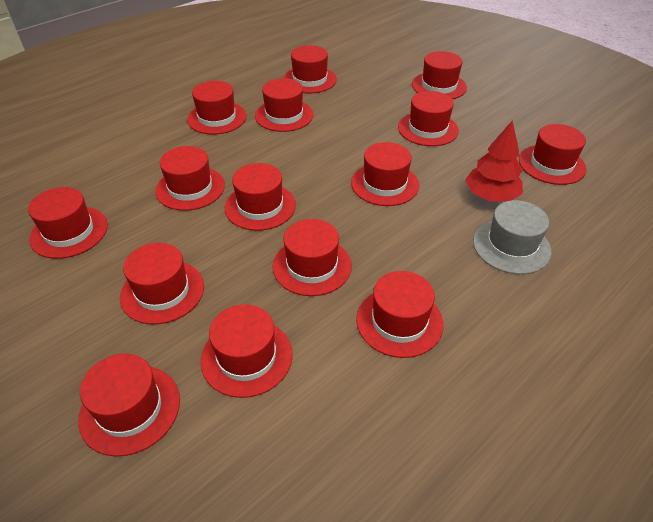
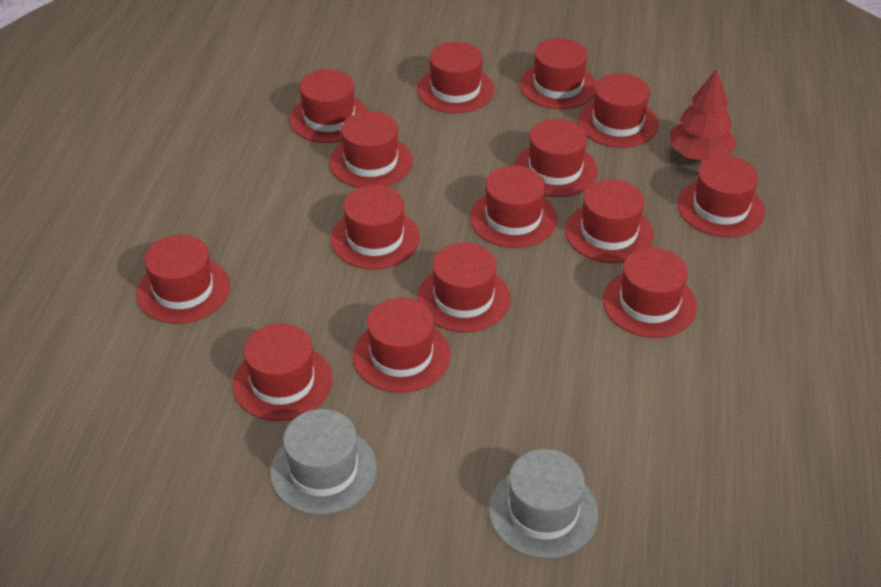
grey hat: 1 -> 2

